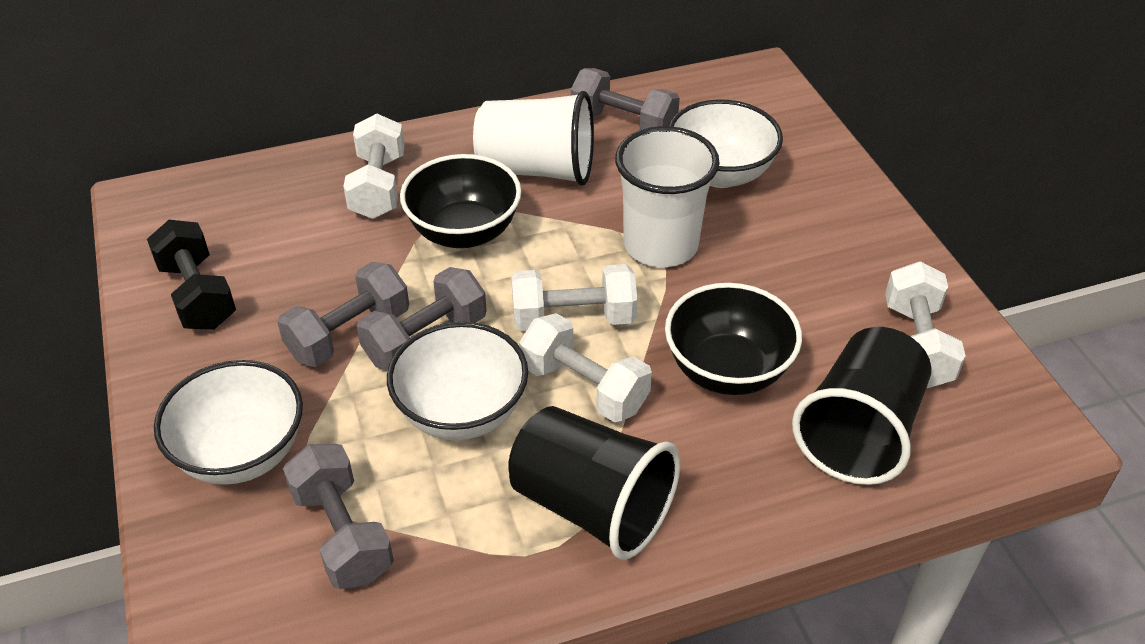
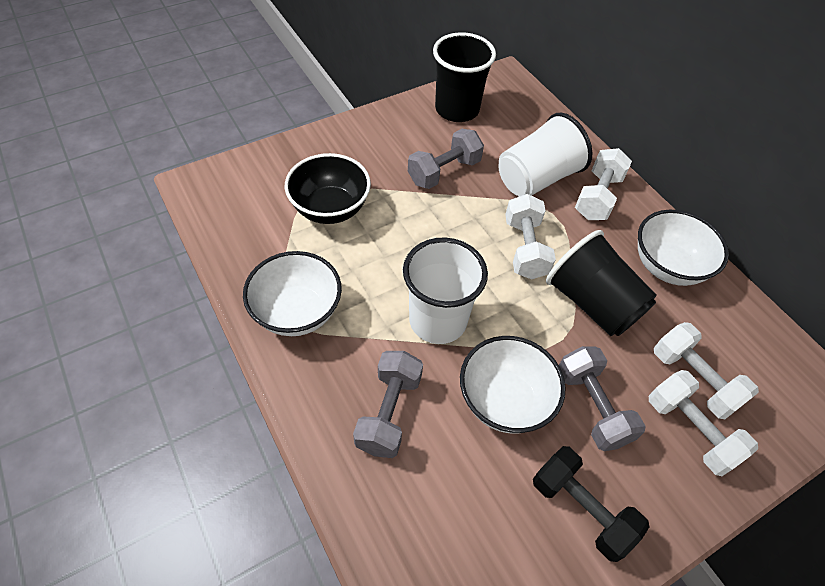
black bowl: 2 -> 1
grey dumbbell: 4 -> 3

